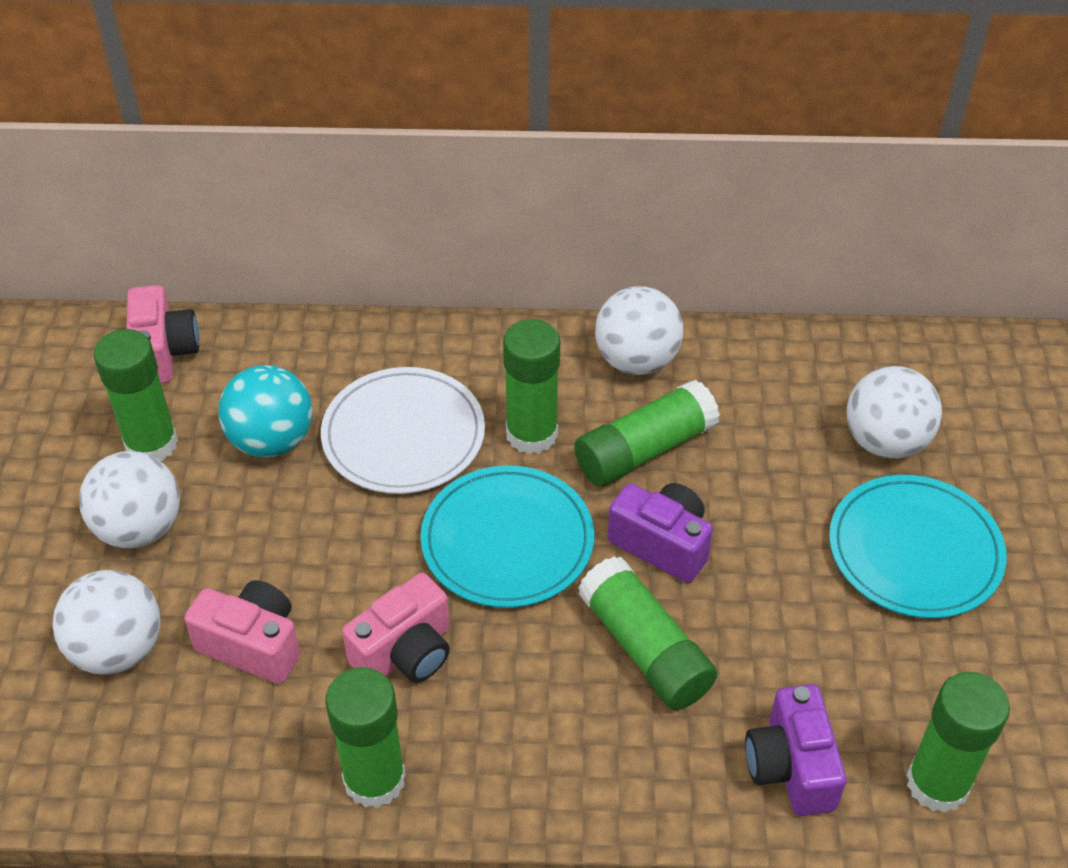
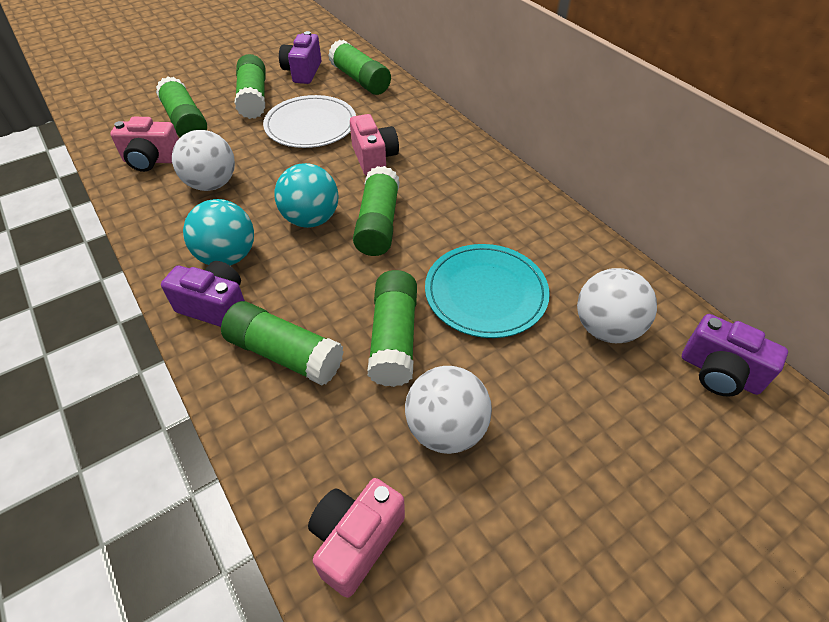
purple camera: 2 -> 3
turquoise ball: 1 -> 2
turquoise plate: 2 -> 1
white ball: 4 -> 3

